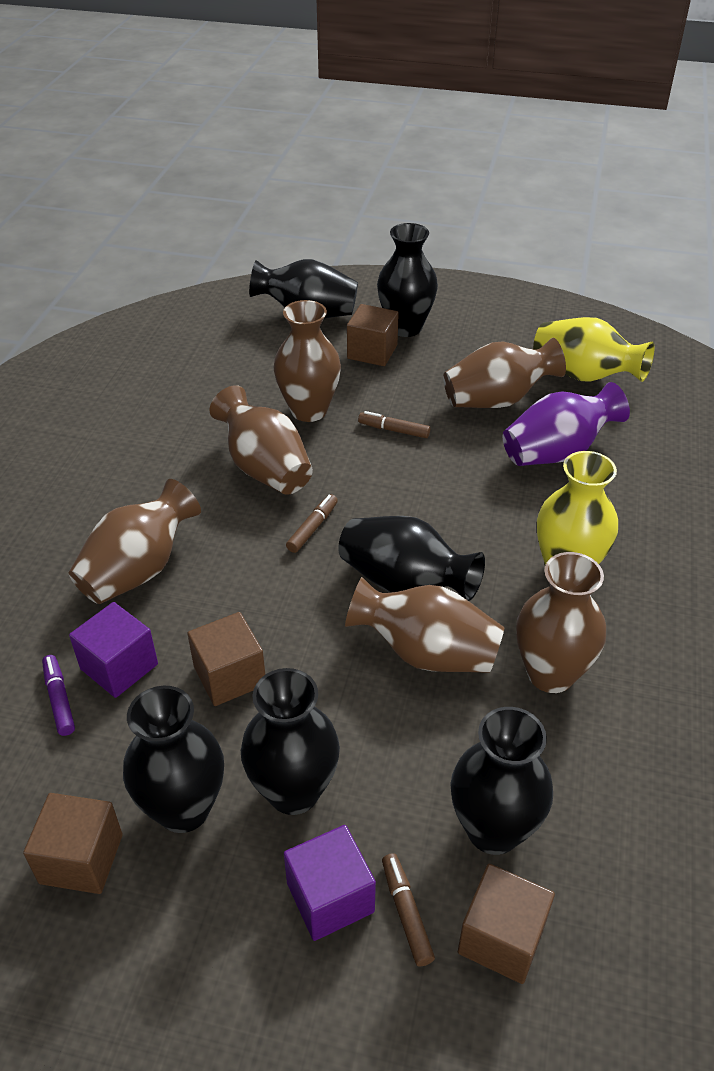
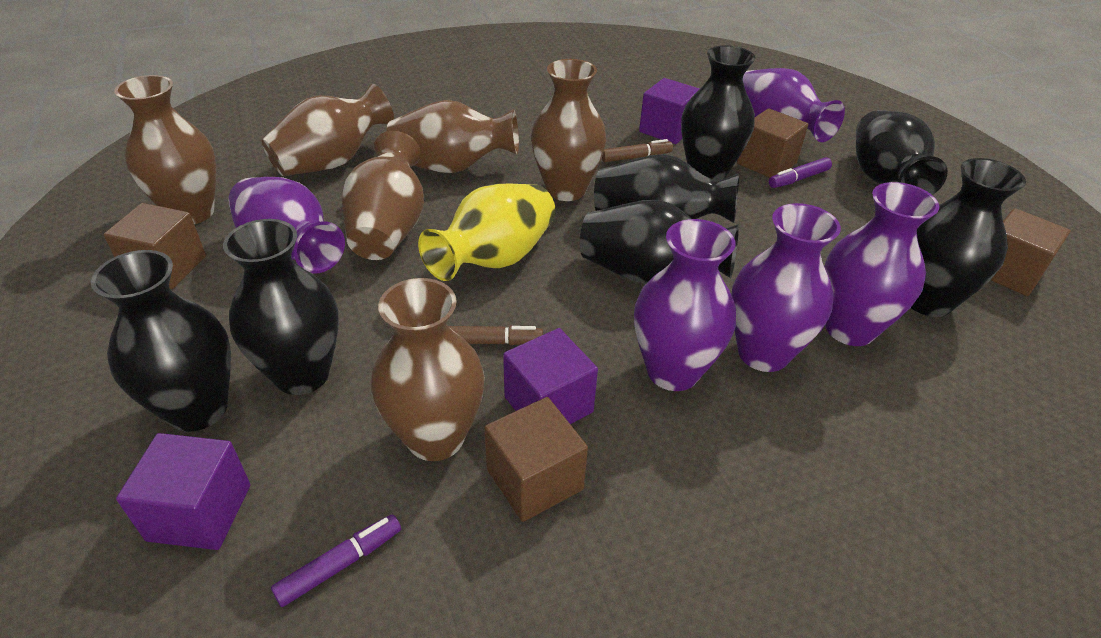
black vase: 6 -> 7
brown marker: 3 -> 2
purple cube: 2 -> 3
purple marker: 1 -> 2
purple vase: 1 -> 5
yellow vase: 2 -> 1

